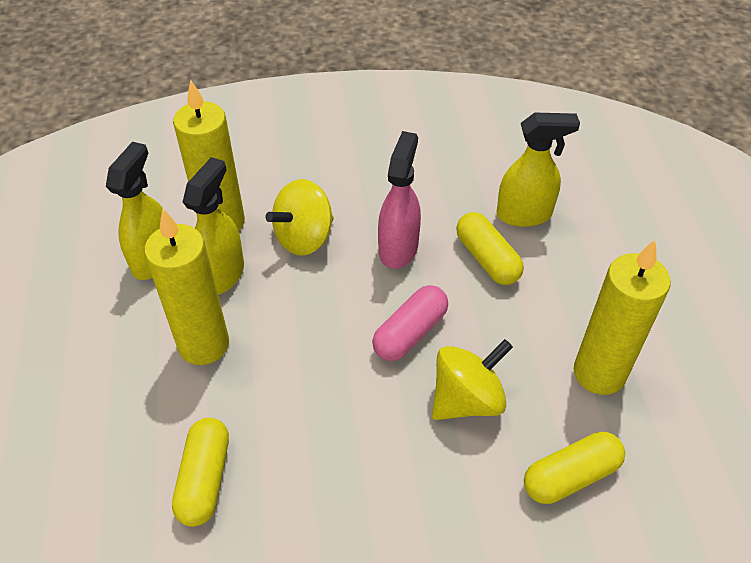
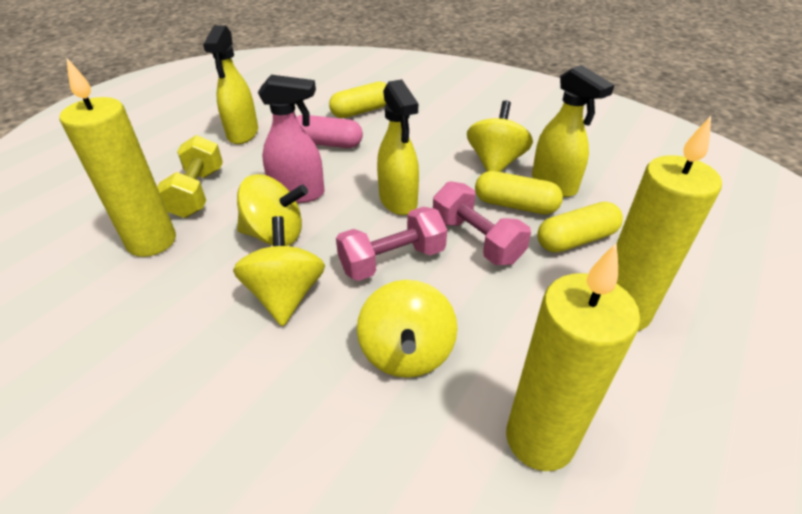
pink dumbbell: 0 -> 2
yellow dumbbell: 0 -> 1
yellow spinning top: 2 -> 4

